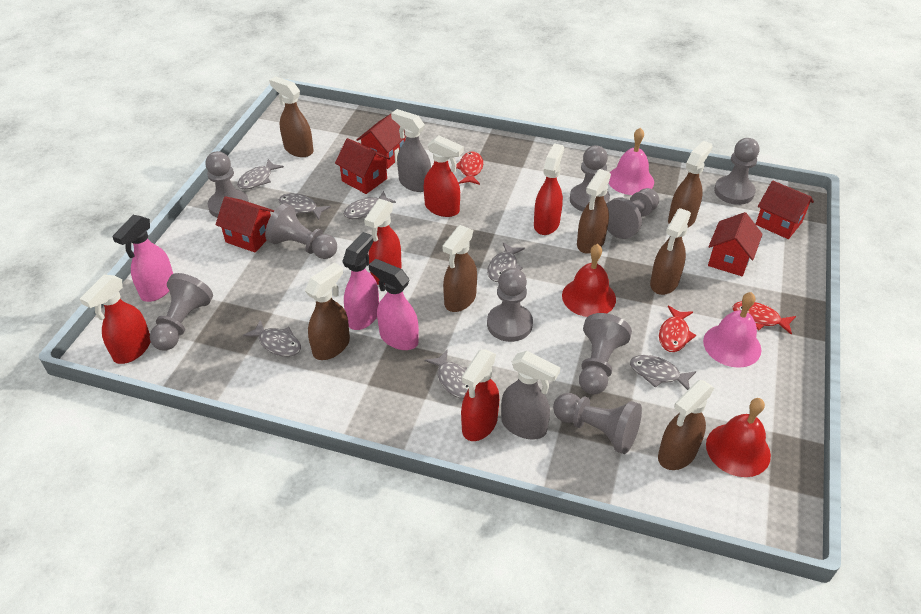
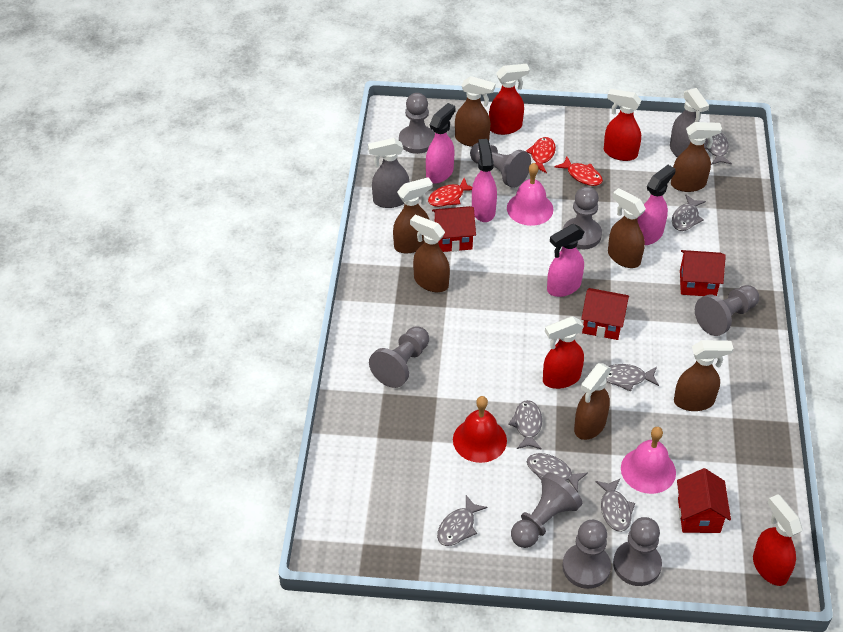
grey pawn: 9 -> 8
pink spray bottle: 3 -> 4
red bell: 2 -> 1
red house: 5 -> 4
red spray bottle: 5 -> 4

